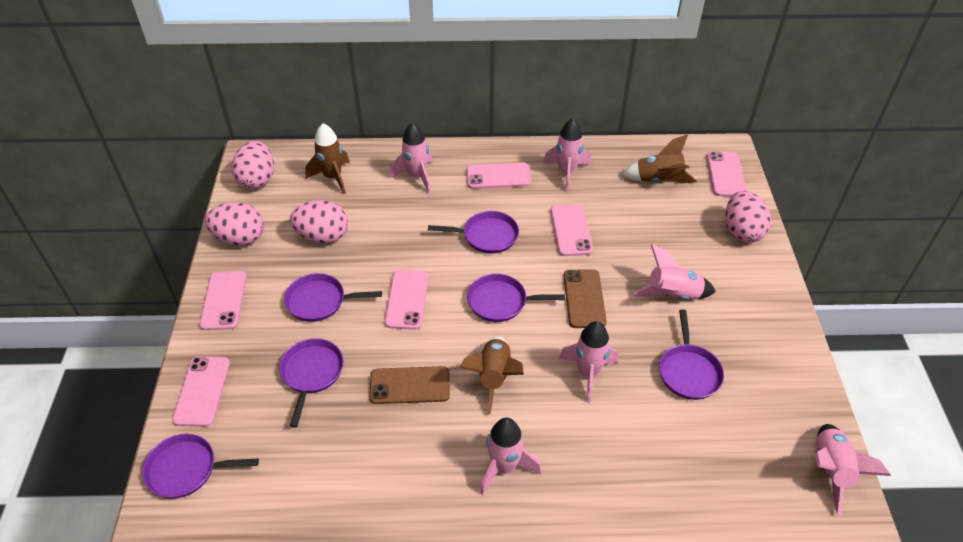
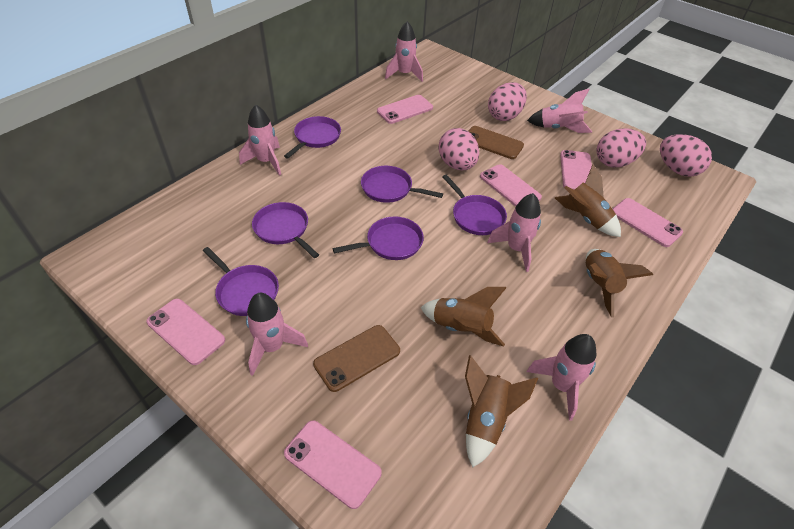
brown rocket: 3 -> 4

